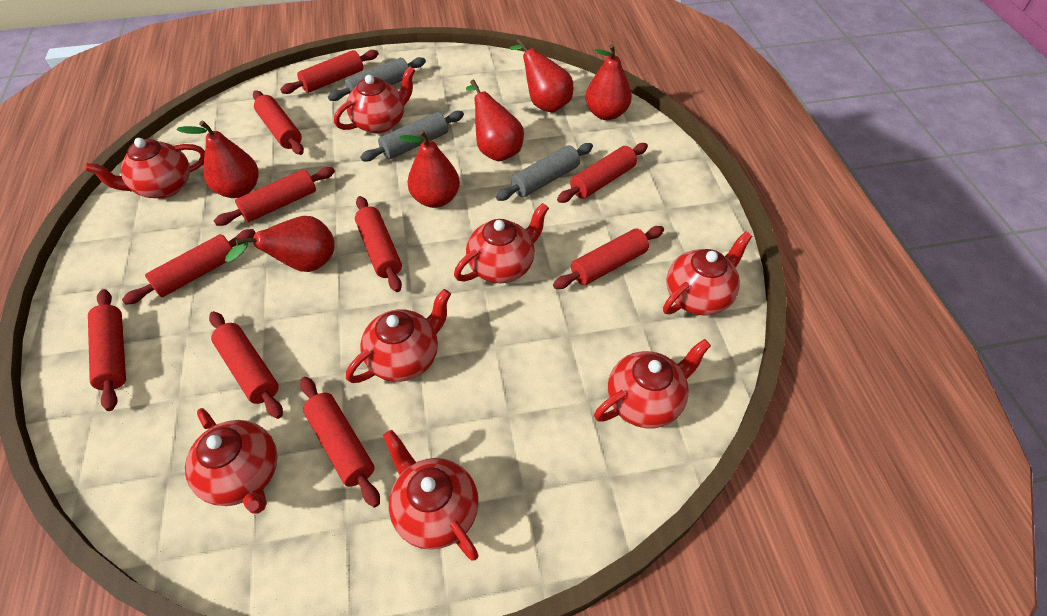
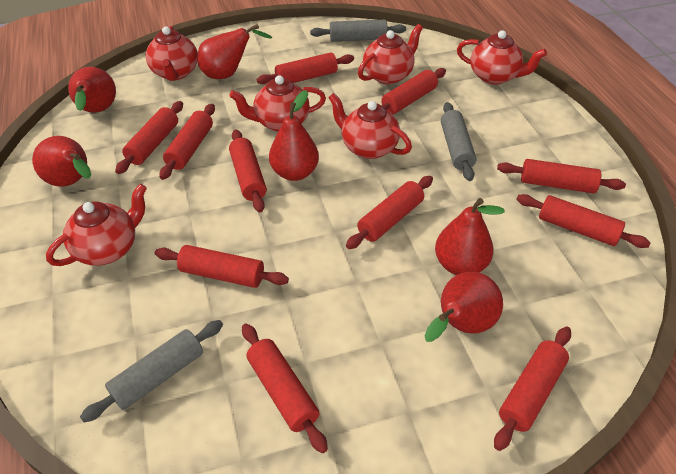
red rolling pin: 10 -> 11
red teapot: 8 -> 6

